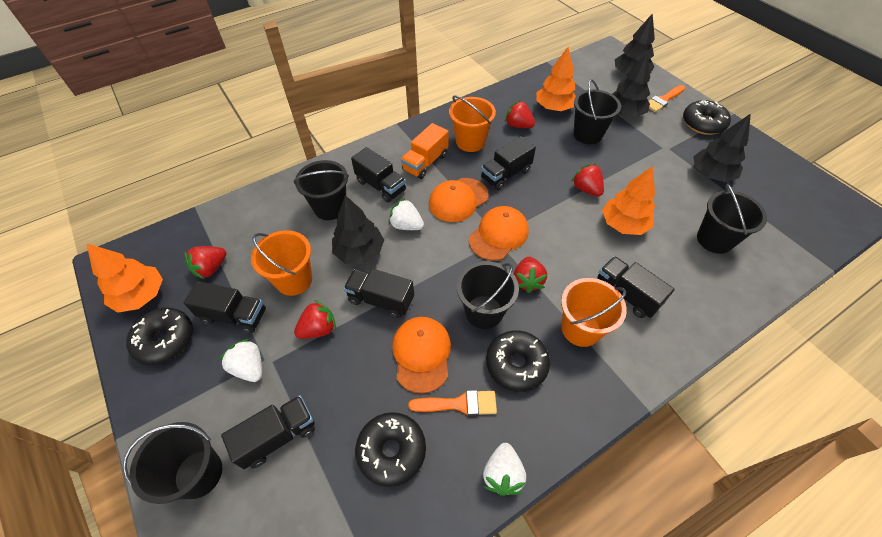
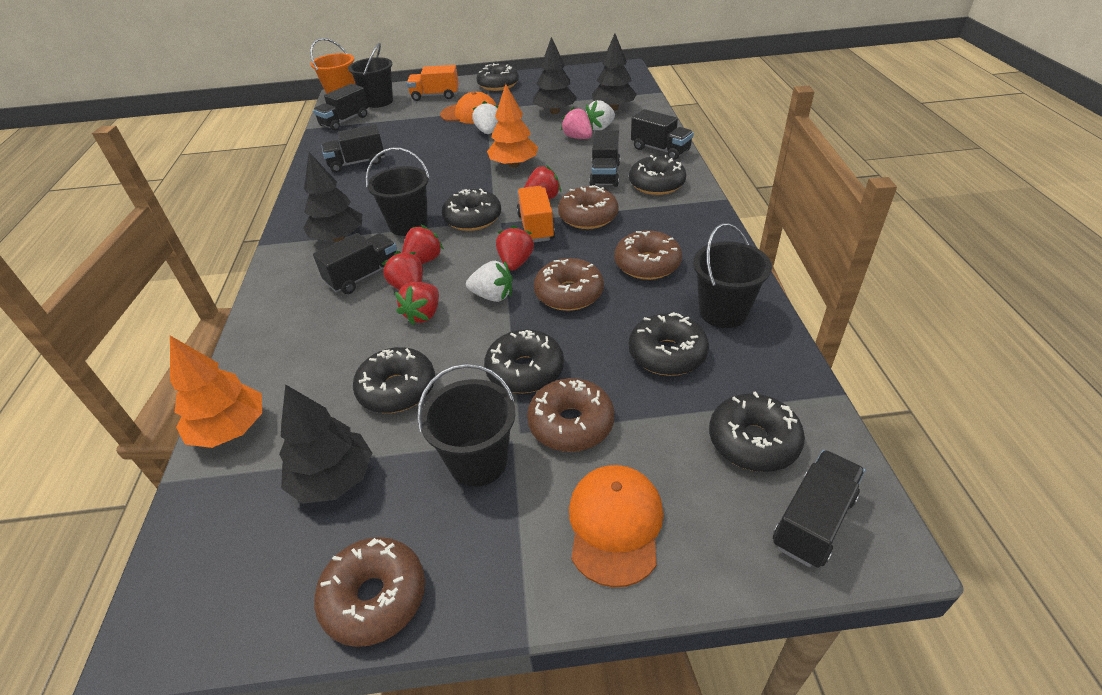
black bucket: 5 -> 4
black donut: 4 -> 7
brown donut: 0 -> 5
orange brush: 2 -> 0
orange bucket: 3 -> 1
orange cap: 3 -> 2
orange tree: 3 -> 2
orange truck: 1 -> 2
pink strawberry: 0 -> 1

